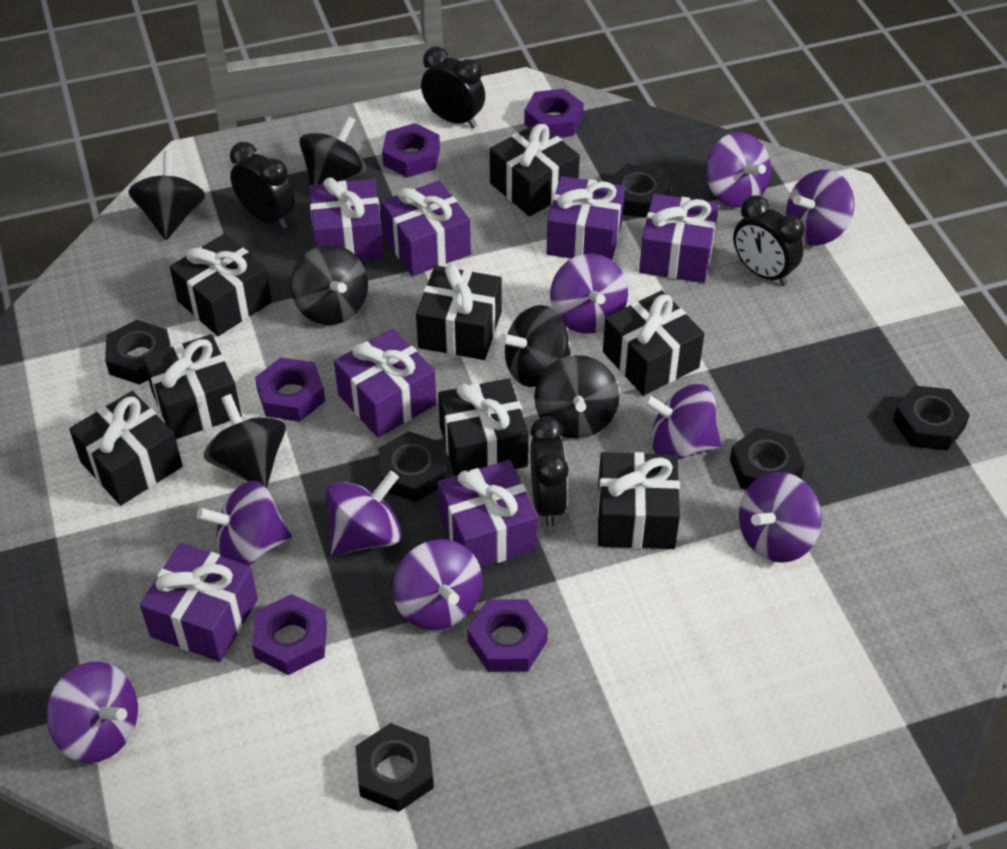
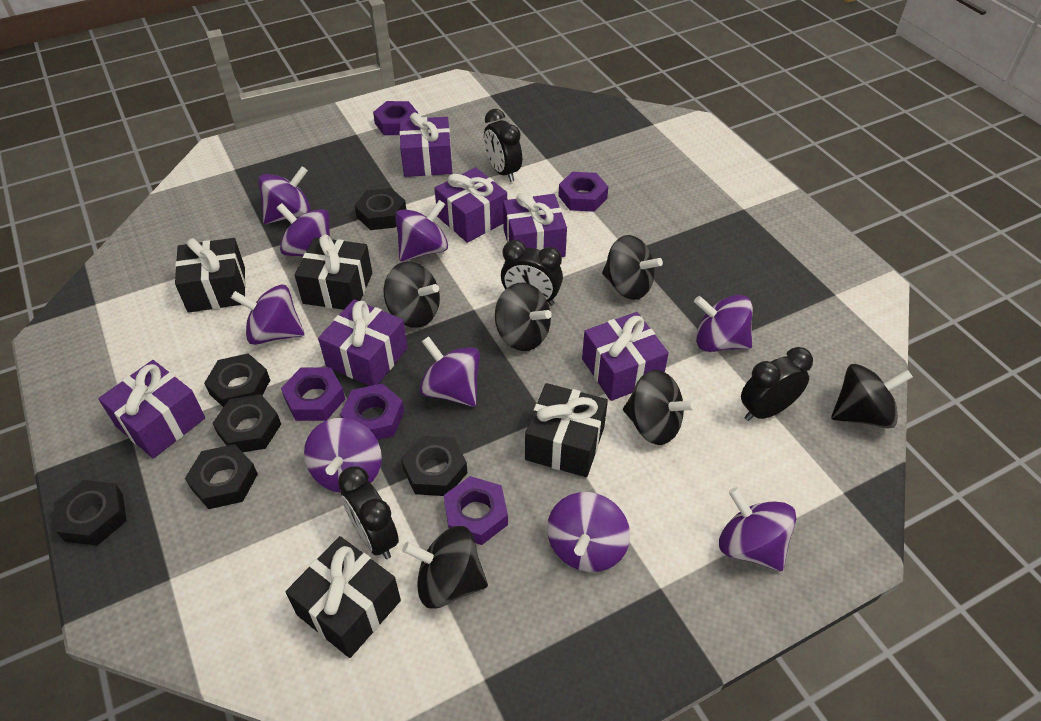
black gift: 8 -> 4
purple gift: 7 -> 6

